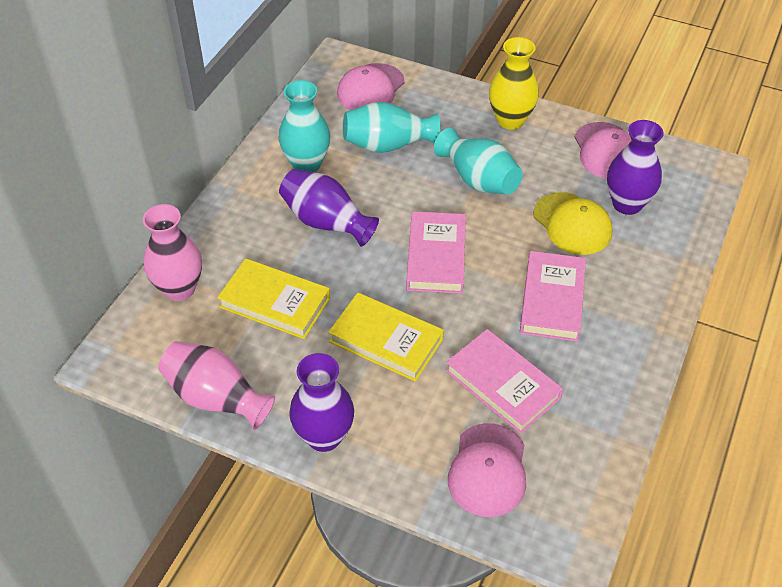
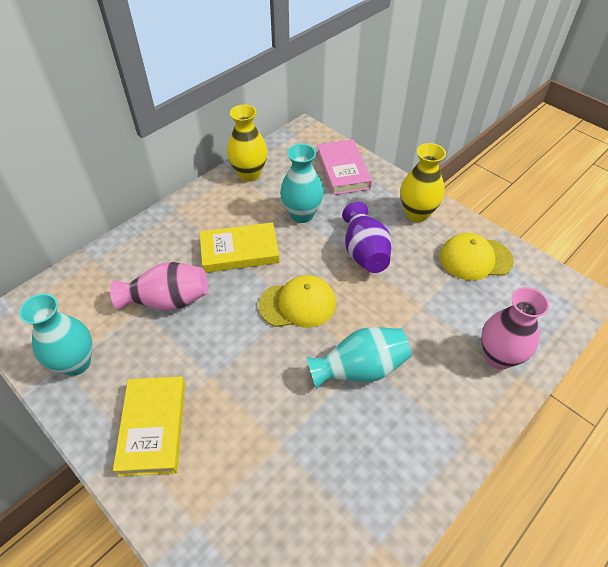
pink book: 3 -> 1
pink cap: 3 -> 0
purple vase: 3 -> 1
yellow cap: 1 -> 2
yellow vase: 1 -> 2

